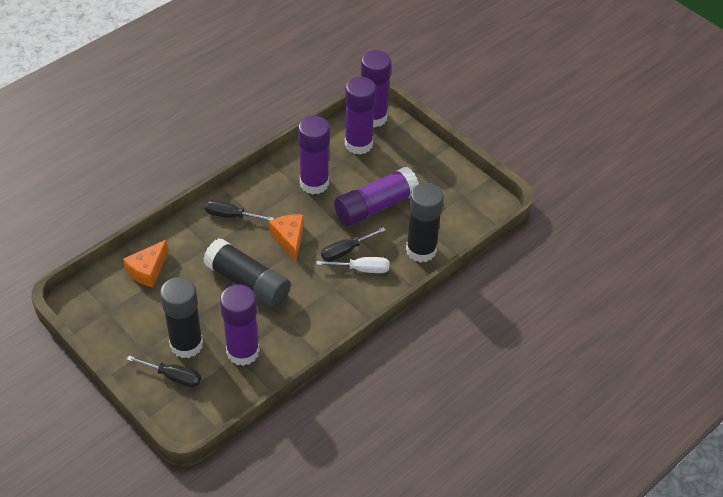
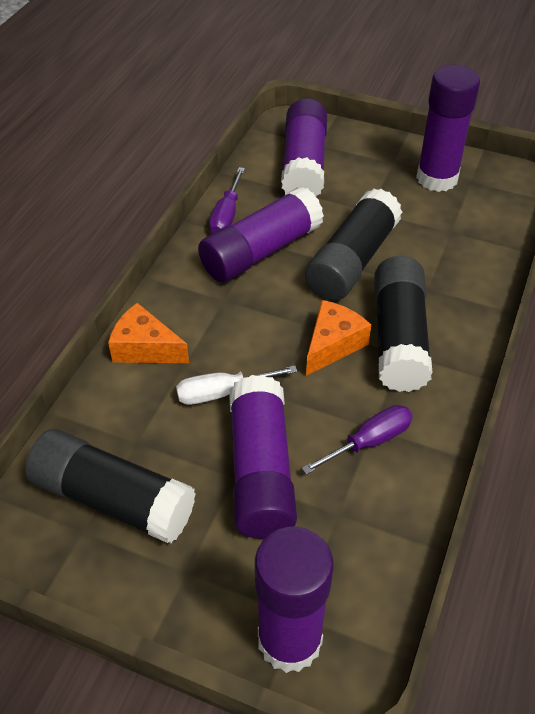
black screwdriver: 3 -> 0
purple screwdriver: 0 -> 2

